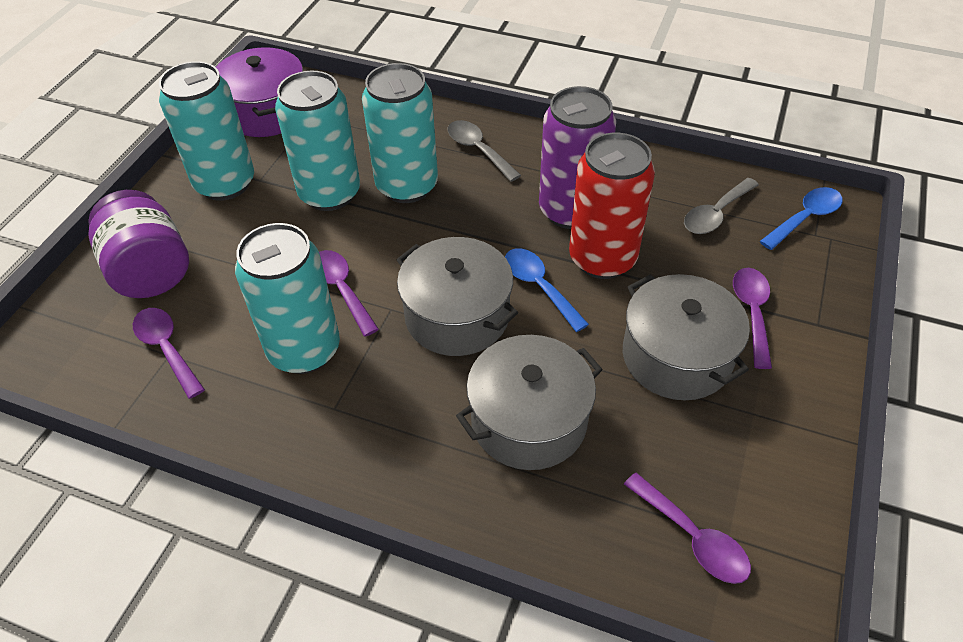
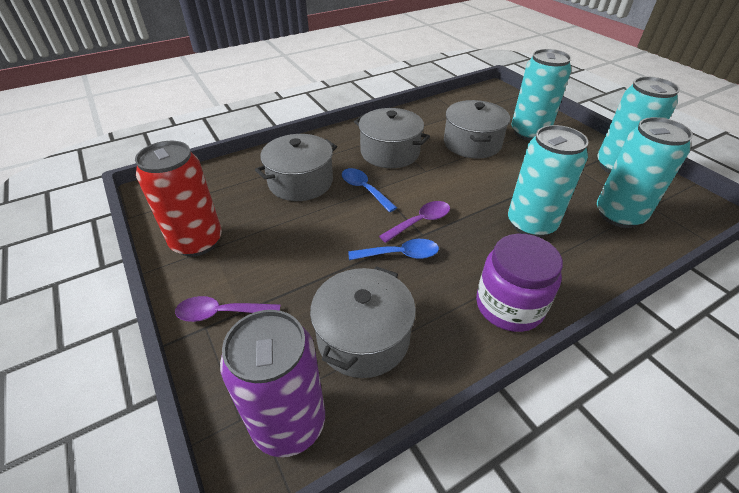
grey pot: 3 -> 4
grey spoon: 2 -> 0
purple pot: 1 -> 0
purple spoon: 4 -> 2

